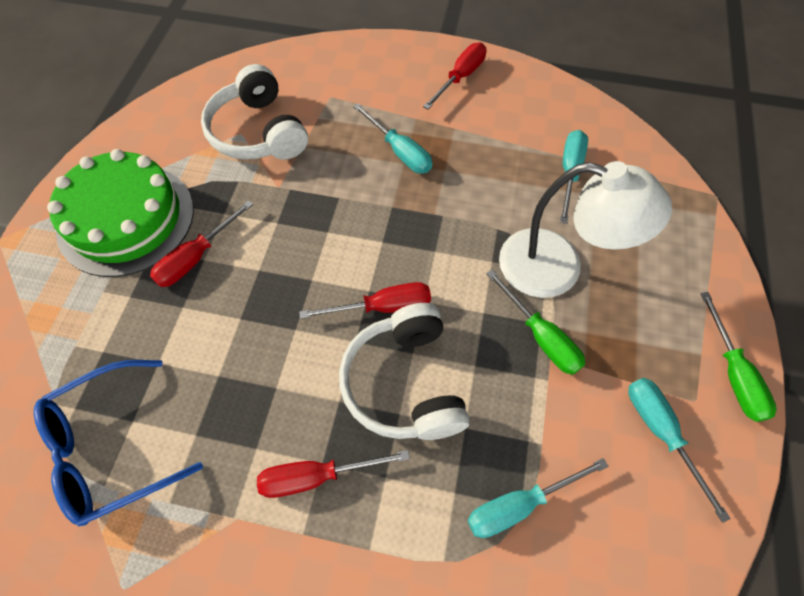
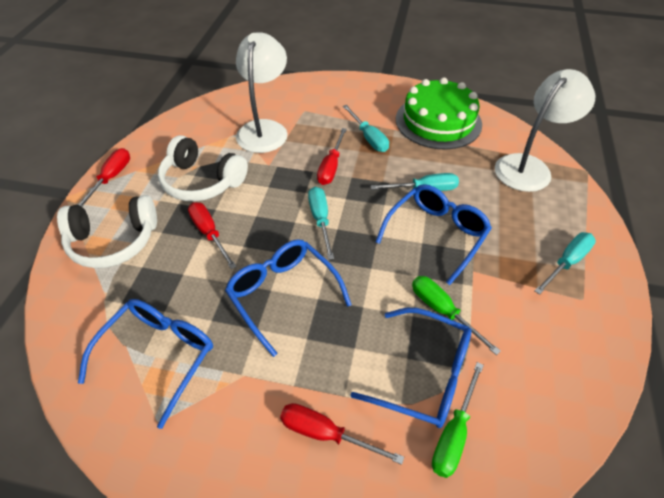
blue glasses: 1 -> 4
white lamp: 1 -> 2

